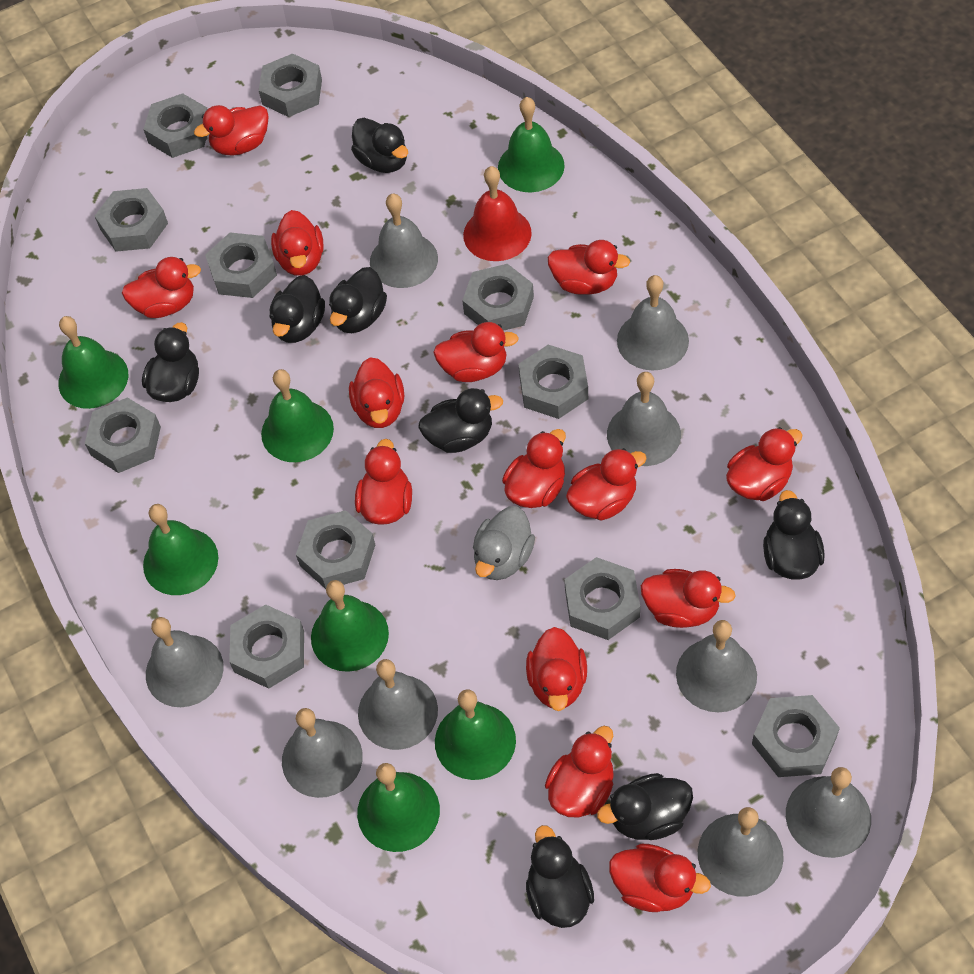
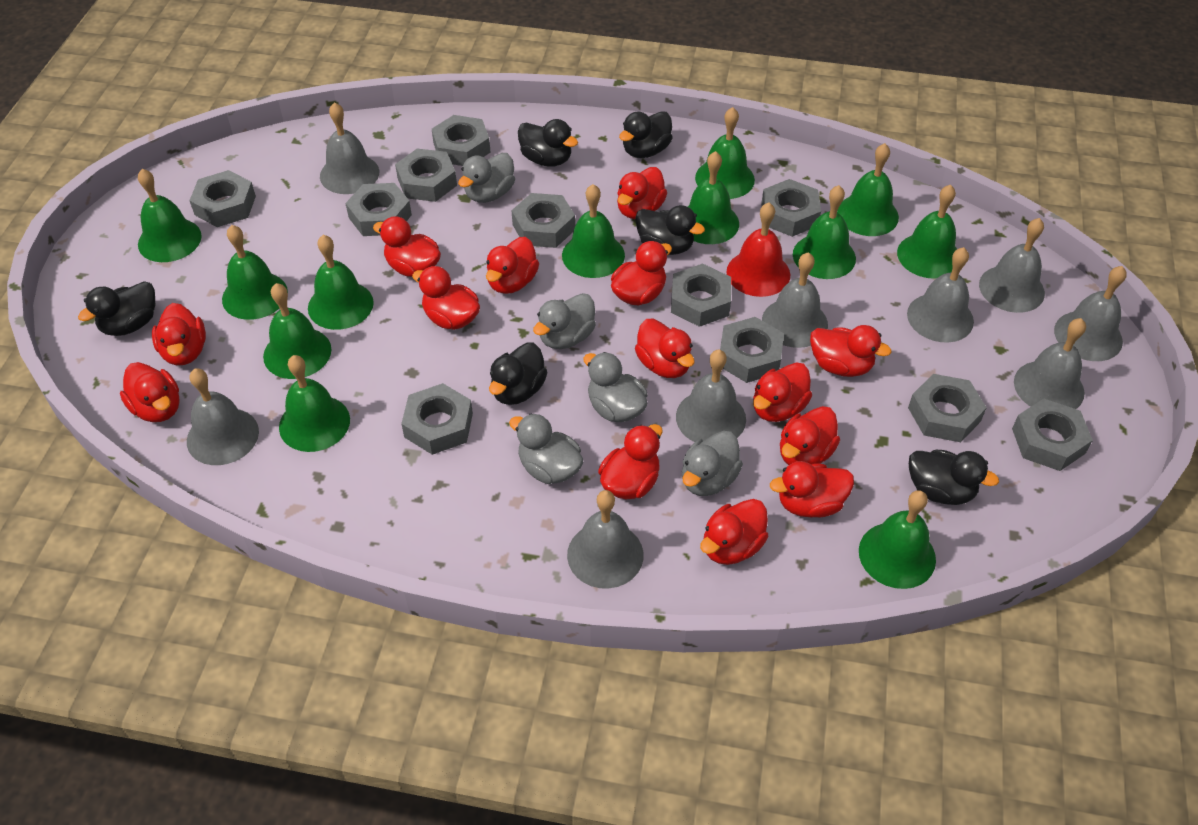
black duck: 8 -> 6
green bell: 7 -> 12
grey duck: 1 -> 5

